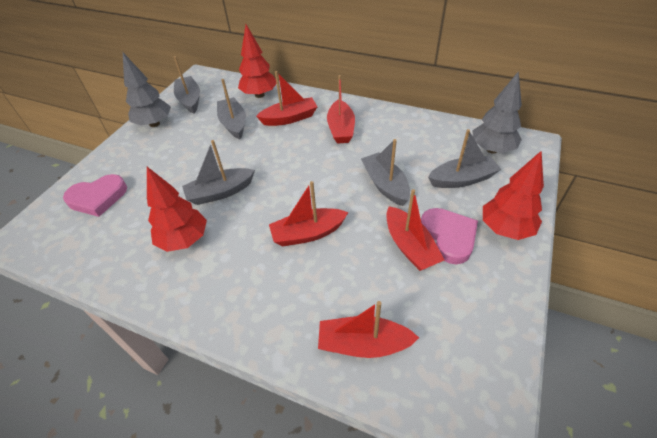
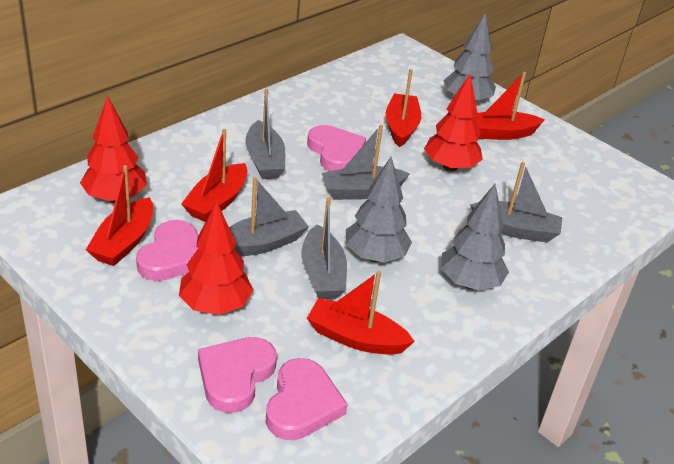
grey tree: 2 -> 3
pink heart: 2 -> 4

